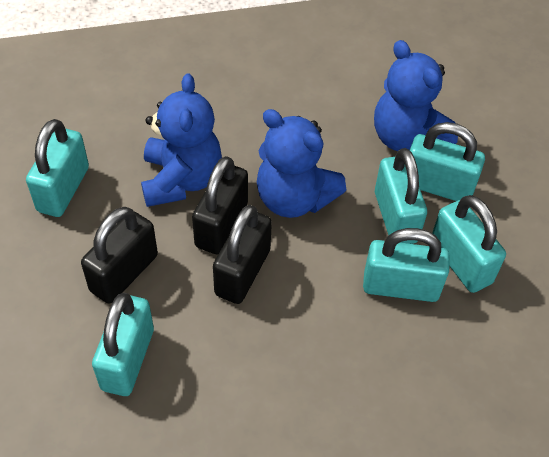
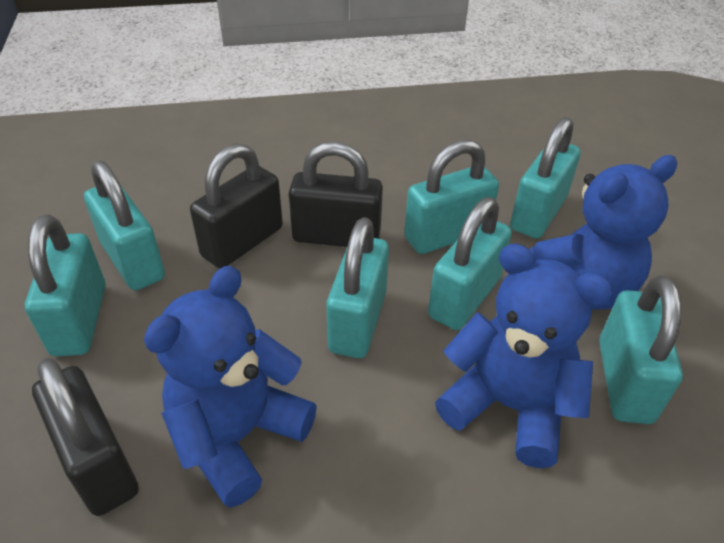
turquoise padlock: 6 -> 7

